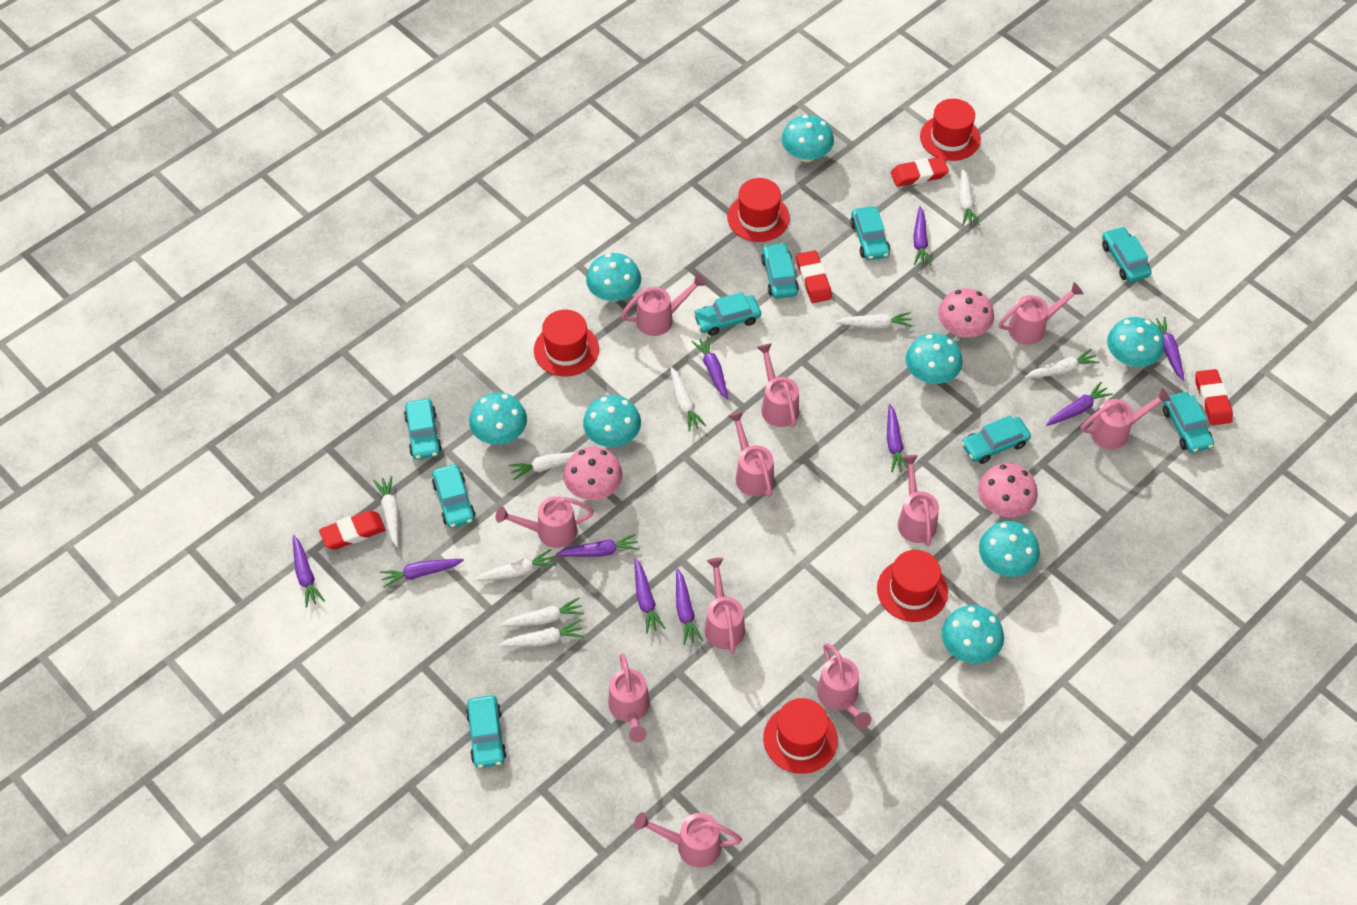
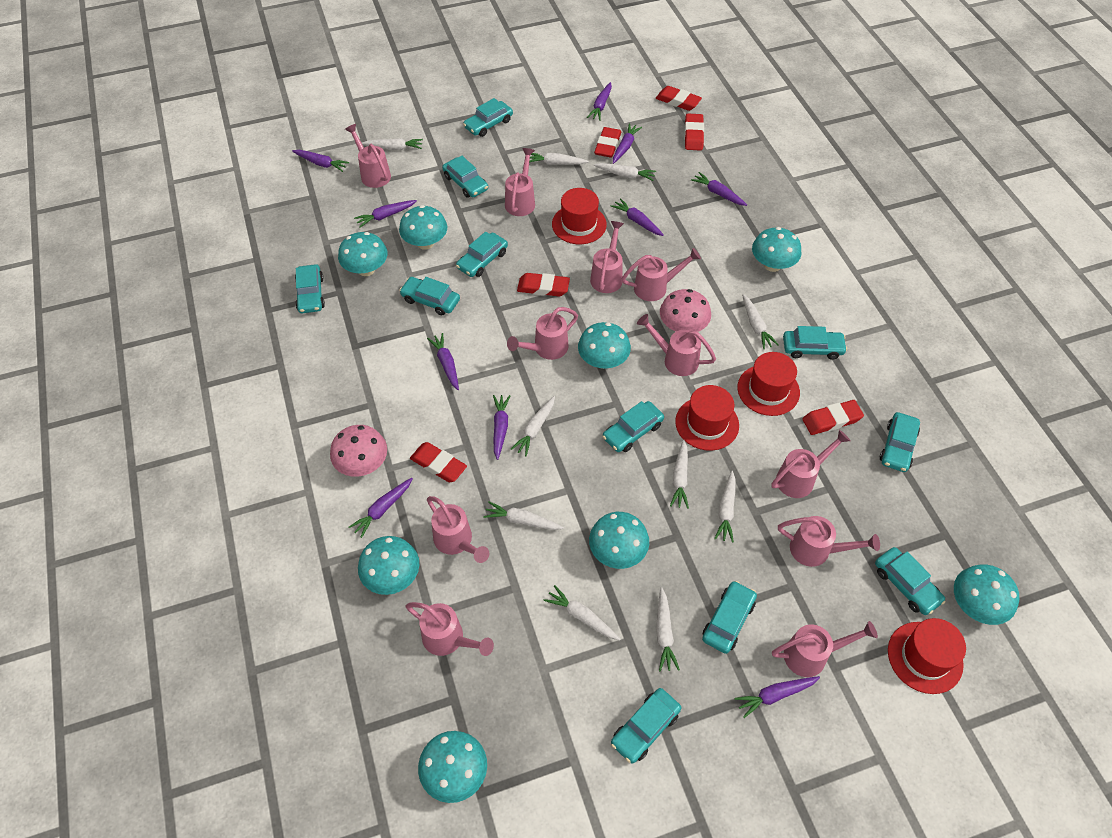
pink mushroom: 3 -> 2
red eraser: 4 -> 6
red hat: 5 -> 4
turquoise car: 9 -> 11
white carrot: 9 -> 10

